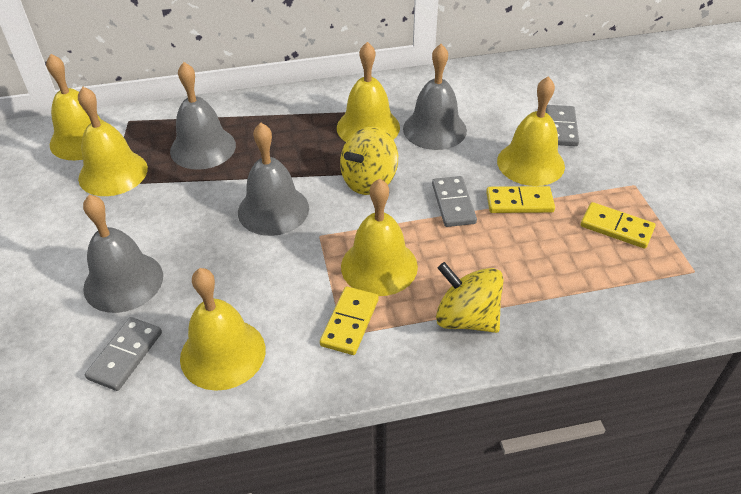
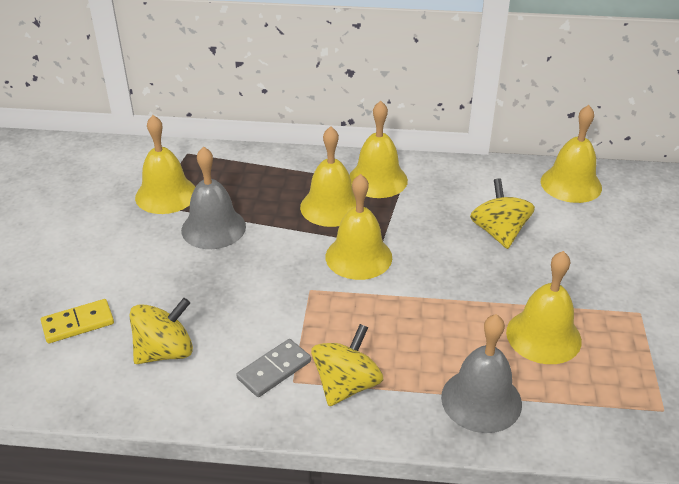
grey bell: 4 -> 2
grey domino: 3 -> 1
yellow domino: 3 -> 1
yellow spinning top: 2 -> 3

